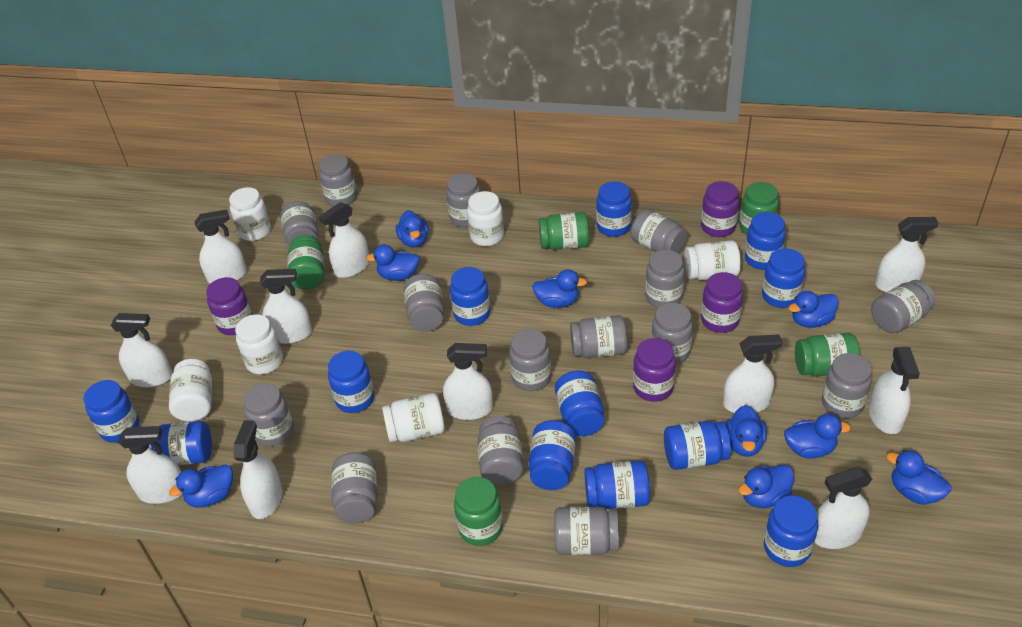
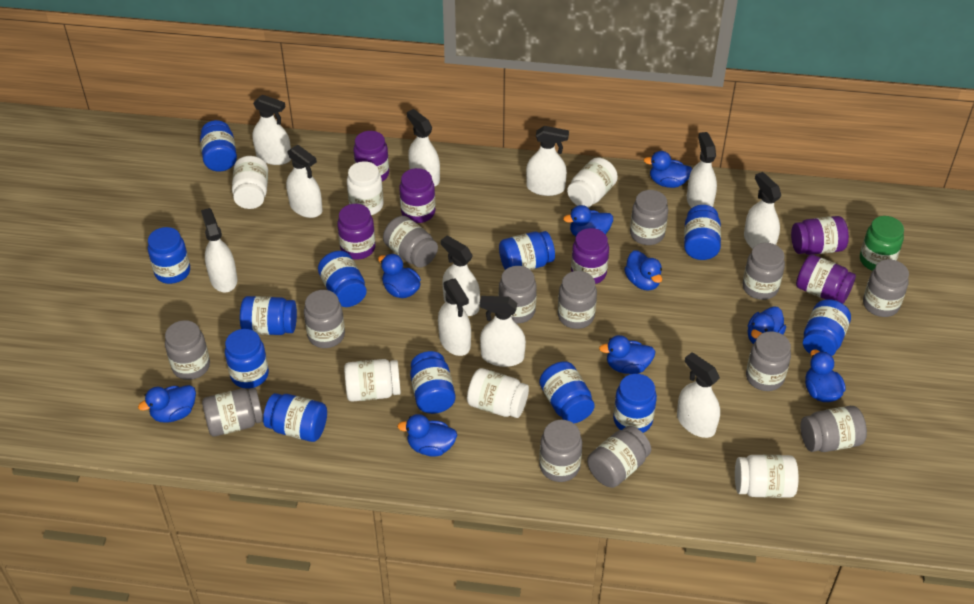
green jar: 5 -> 1
grey jar: 15 -> 13
purple jar: 4 -> 6

